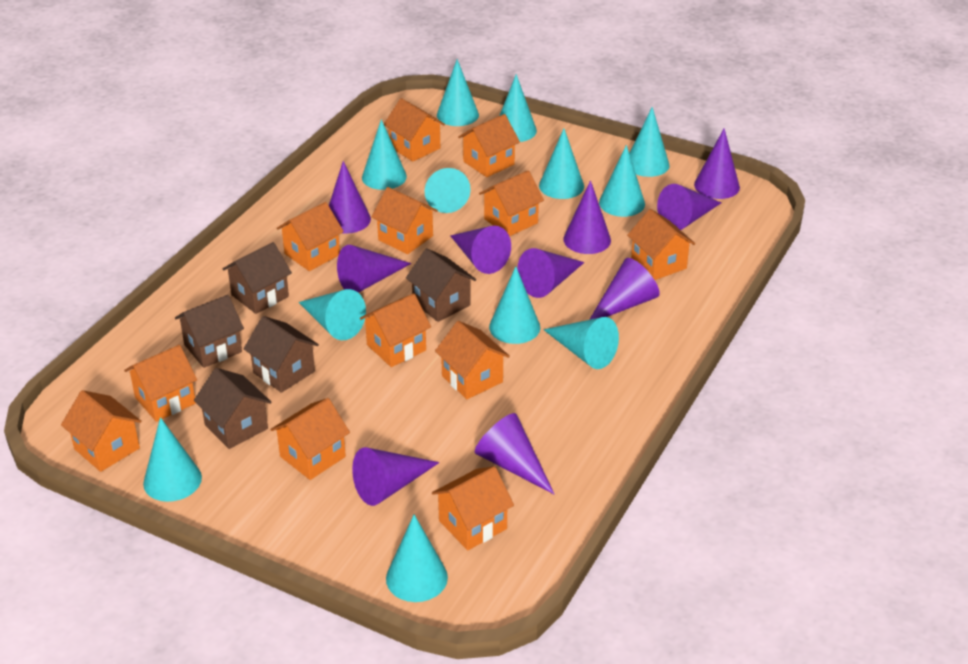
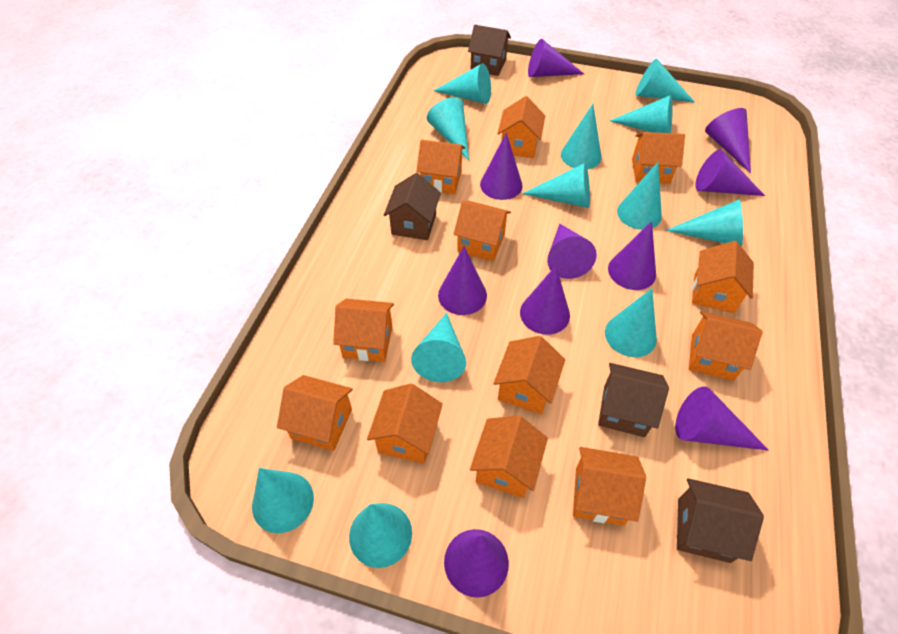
brown house: 5 -> 4

